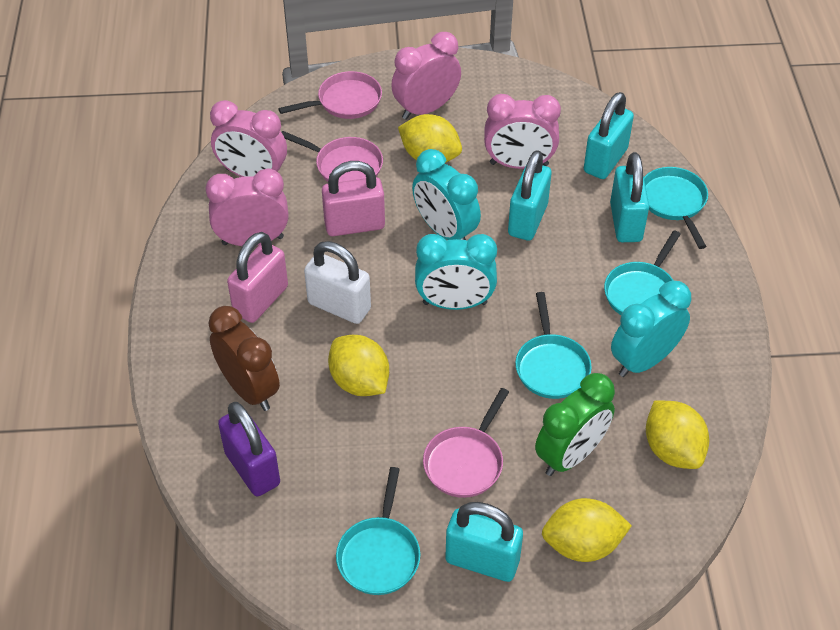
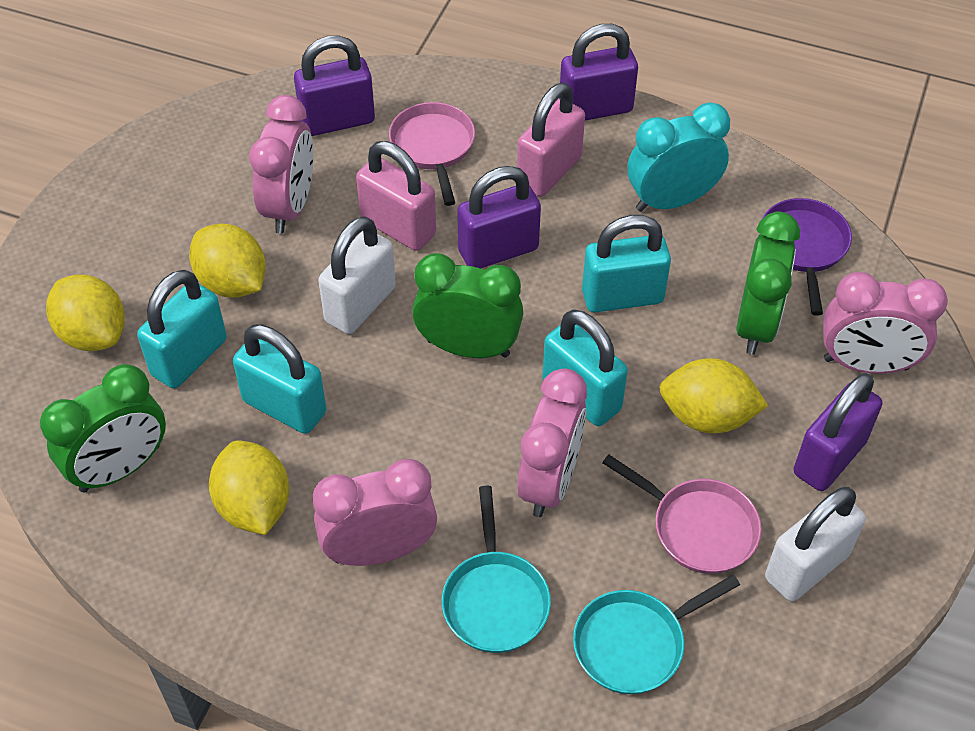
brown clock: 1 -> 0
green clock: 1 -> 3
pink pan: 3 -> 2
purple padlock: 1 -> 4
purple pan: 0 -> 1
turquoise clock: 3 -> 1
turquoise pan: 4 -> 2
white padlock: 1 -> 2

